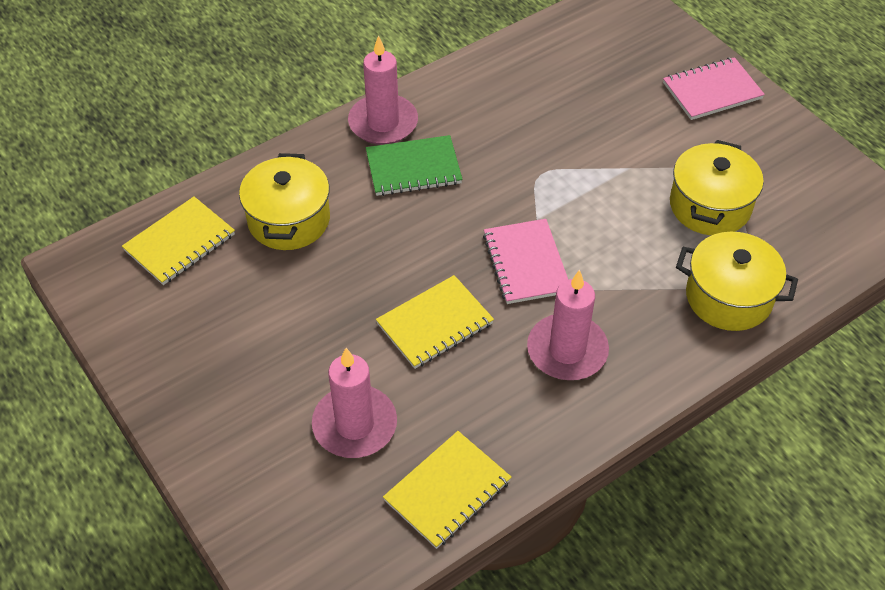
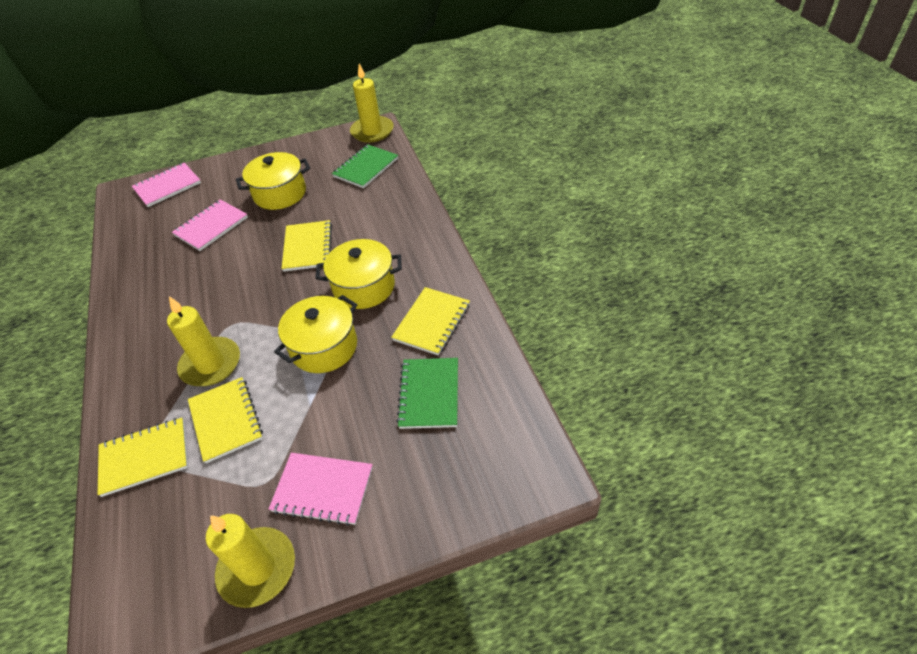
green notebook: 1 -> 2
pink candle: 3 -> 0
pink notebook: 2 -> 3
yellow candle: 0 -> 3
yellow notebook: 3 -> 4

